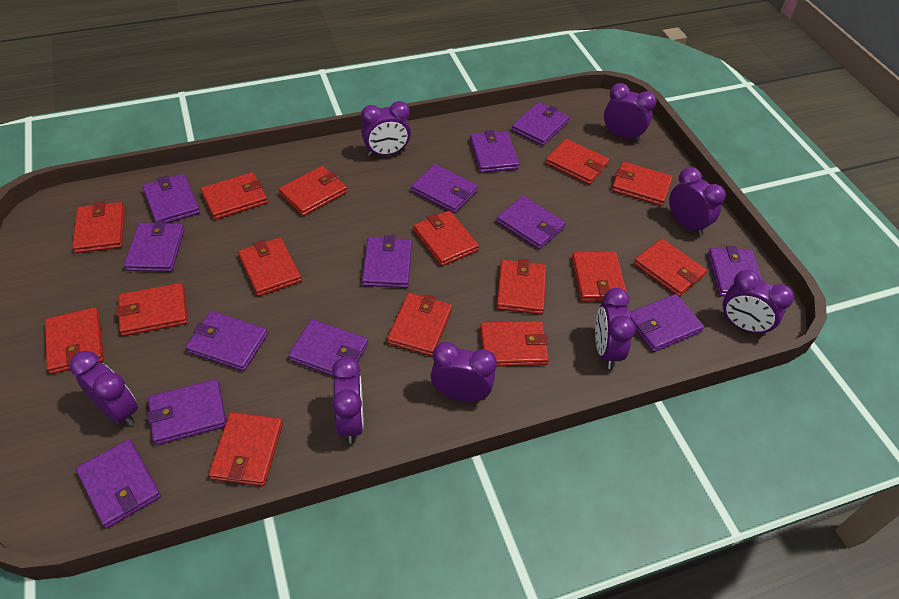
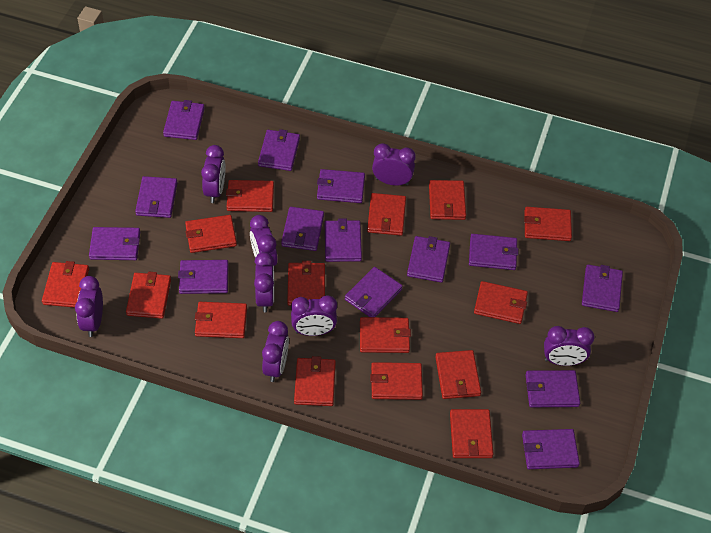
purple wallet: 13 -> 14

